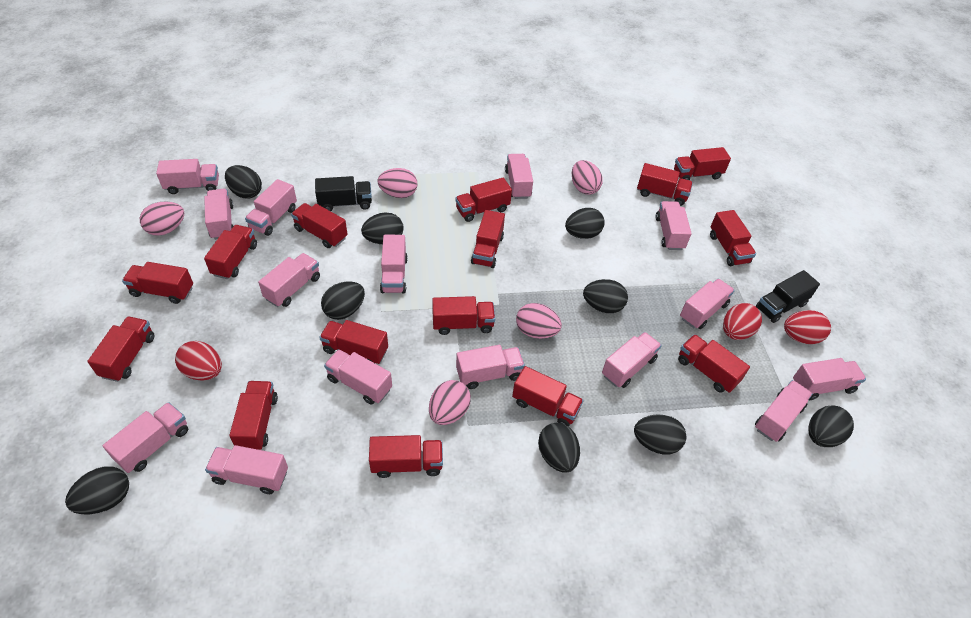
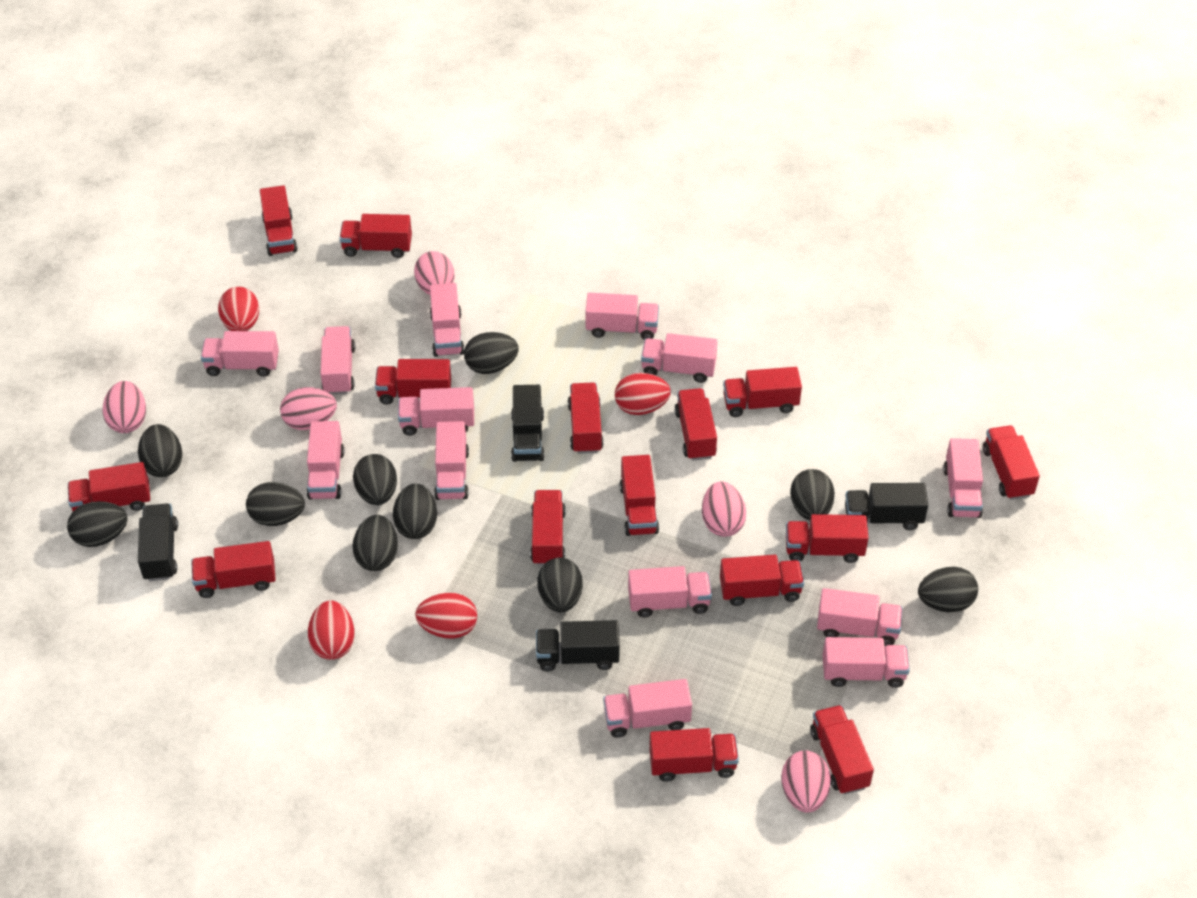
black egg: 9 -> 10
black truck: 2 -> 4
pink truck: 15 -> 13
red egg: 3 -> 4

